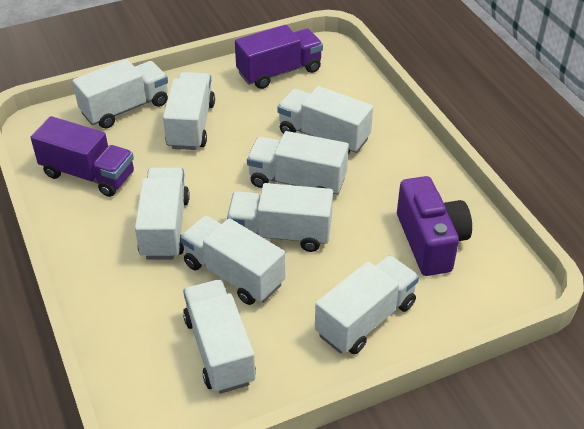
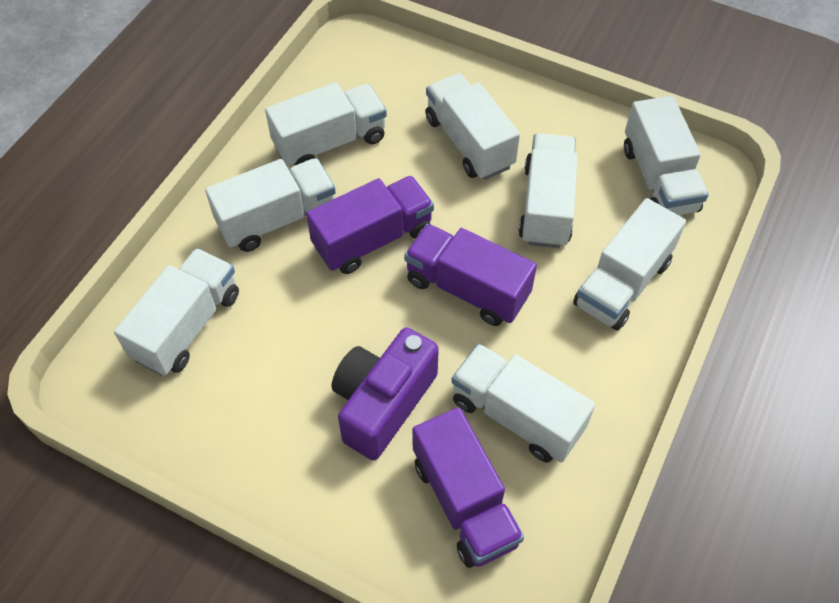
purple truck: 2 -> 3
white truck: 9 -> 8

